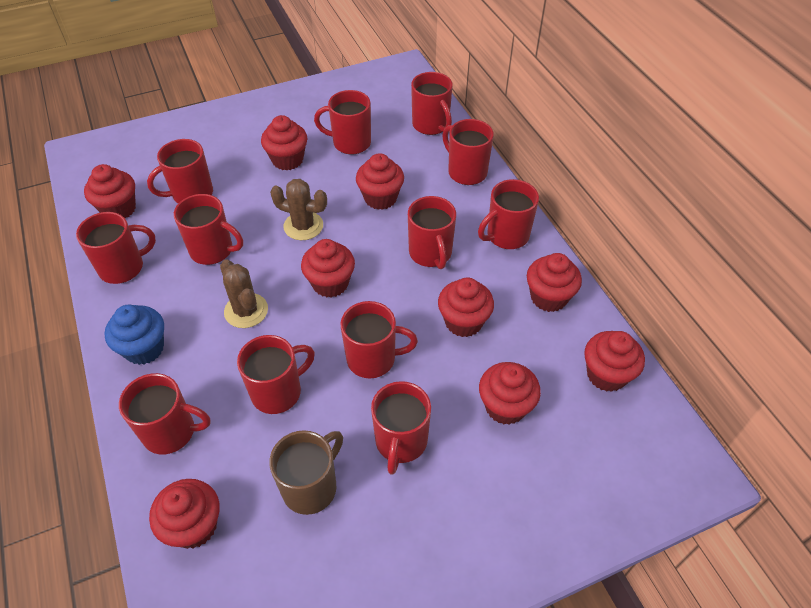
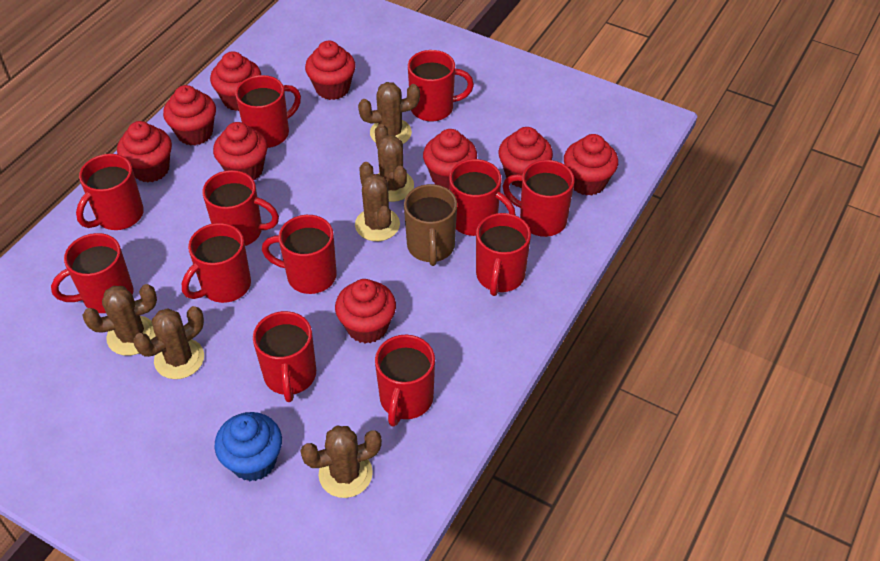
brown cactus: 2 -> 6

